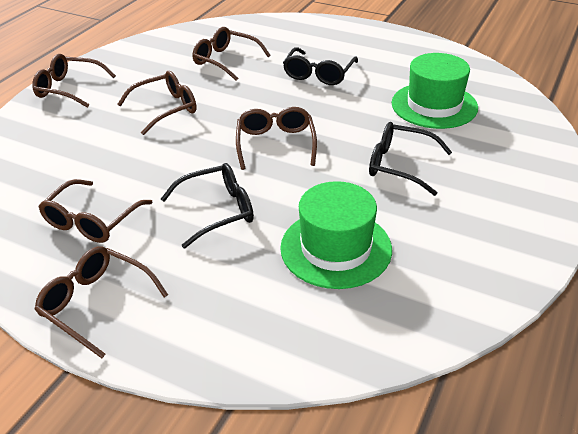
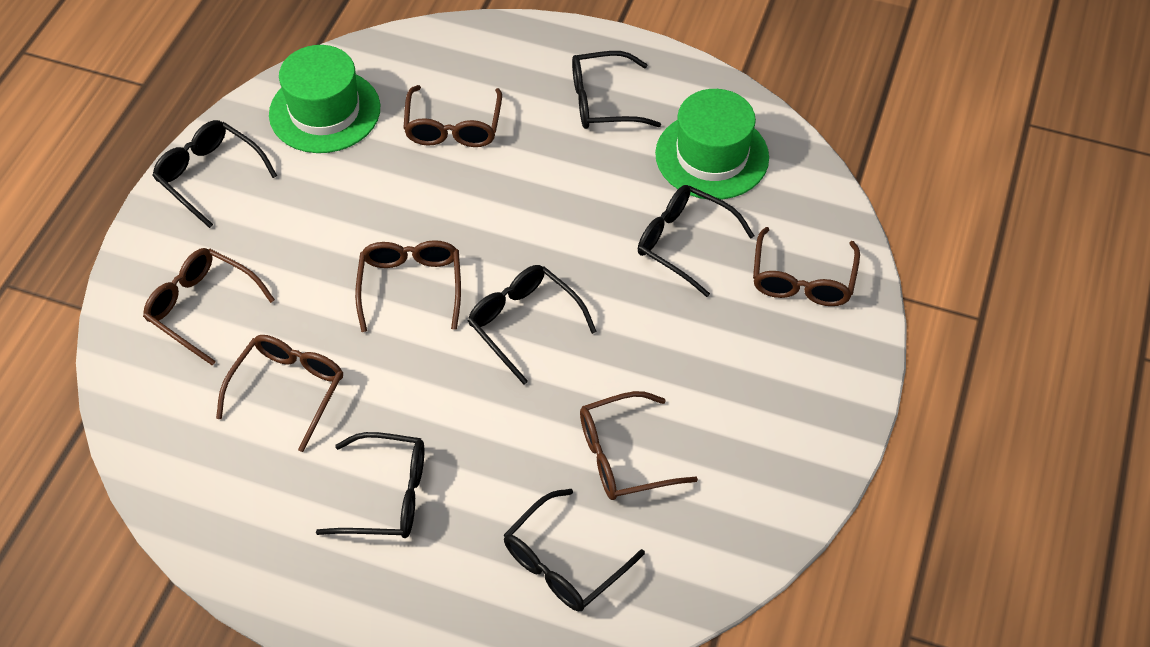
black glasses: 3 -> 6

